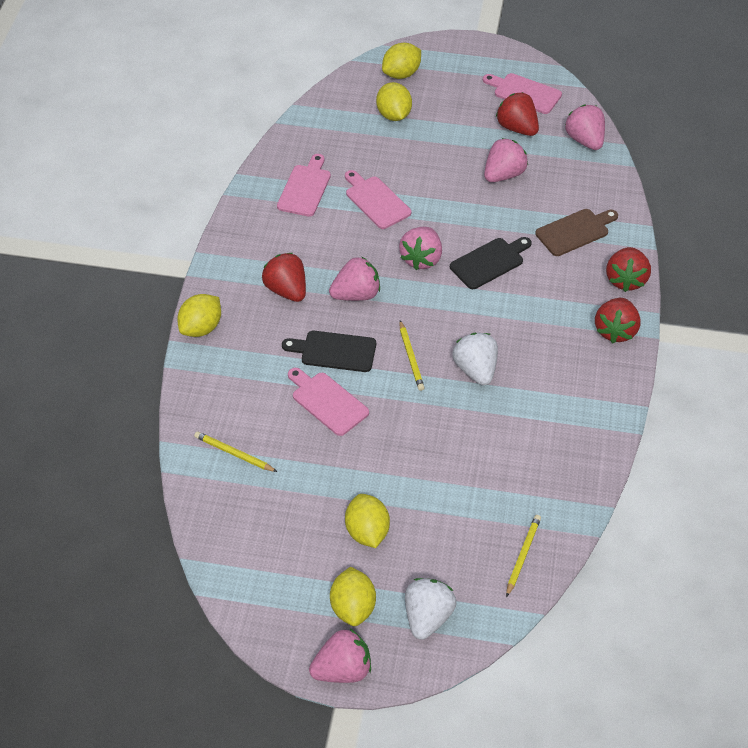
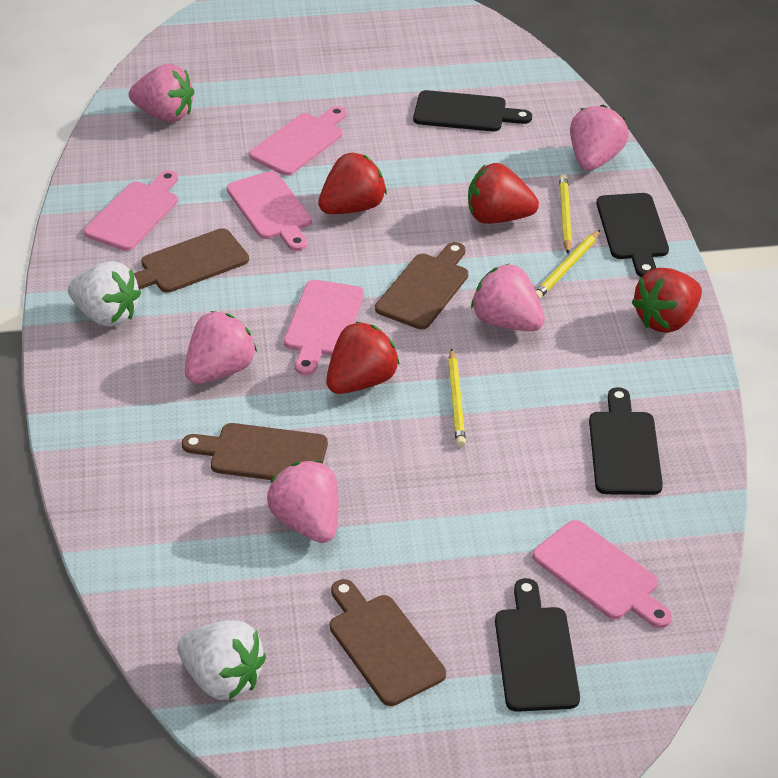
black cutting board: 2 -> 4
brown cutting board: 1 -> 4
pink cutting board: 4 -> 5
yellow lemon: 5 -> 0

